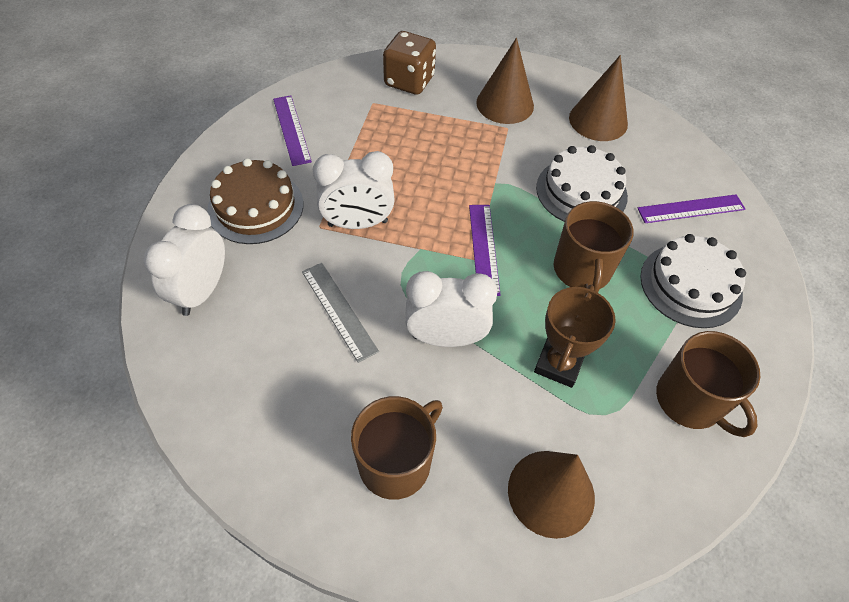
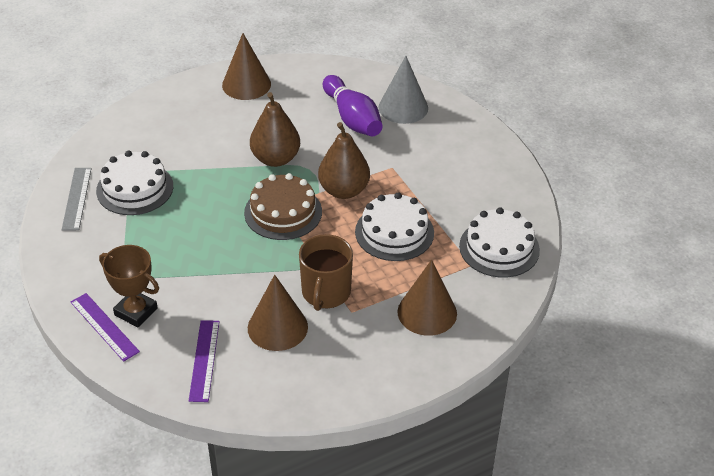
brown dice: 1 -> 0
brown mug: 3 -> 1
brown pear: 0 -> 2
grey cone: 0 -> 1
purple bowling pin: 0 -> 1
purple ruler: 3 -> 2
white cake: 2 -> 3
white clock: 3 -> 0

